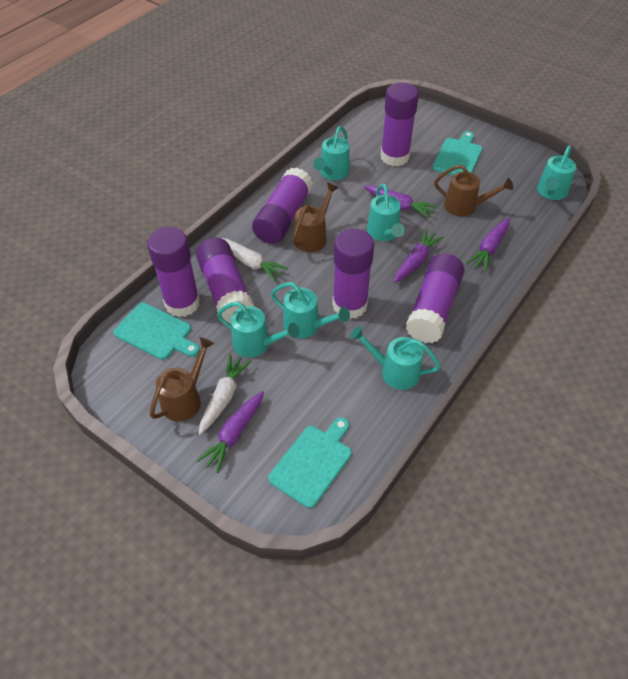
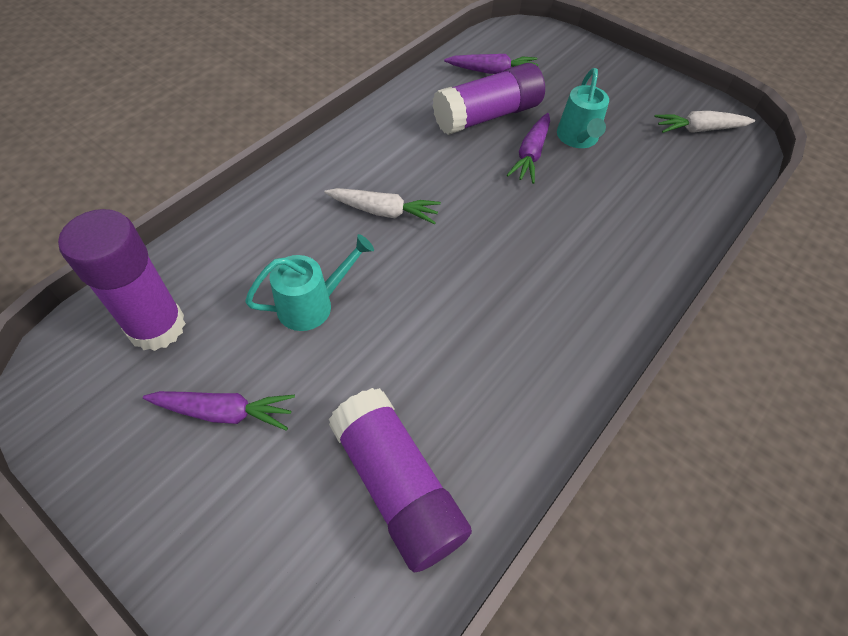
brown watering can: 3 -> 0
purple carrot: 4 -> 3
purple glue stick: 6 -> 3
turquoise cutting board: 3 -> 0
turquoise watering can: 6 -> 2

